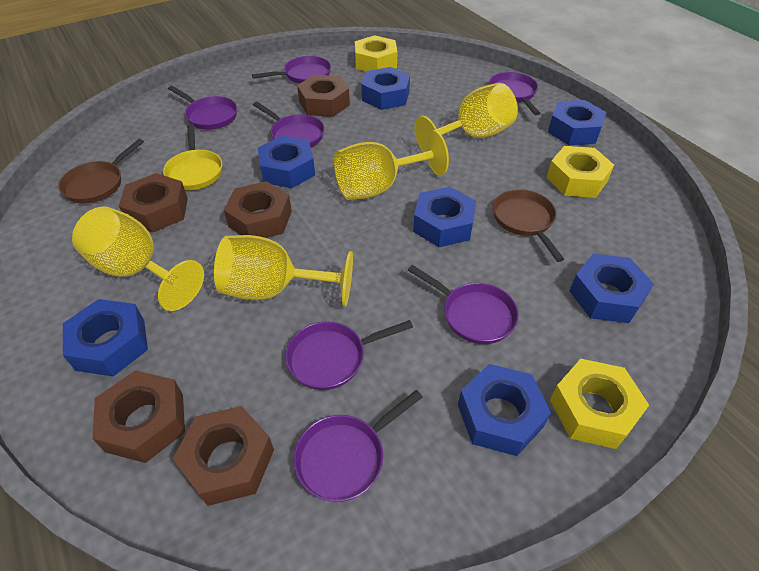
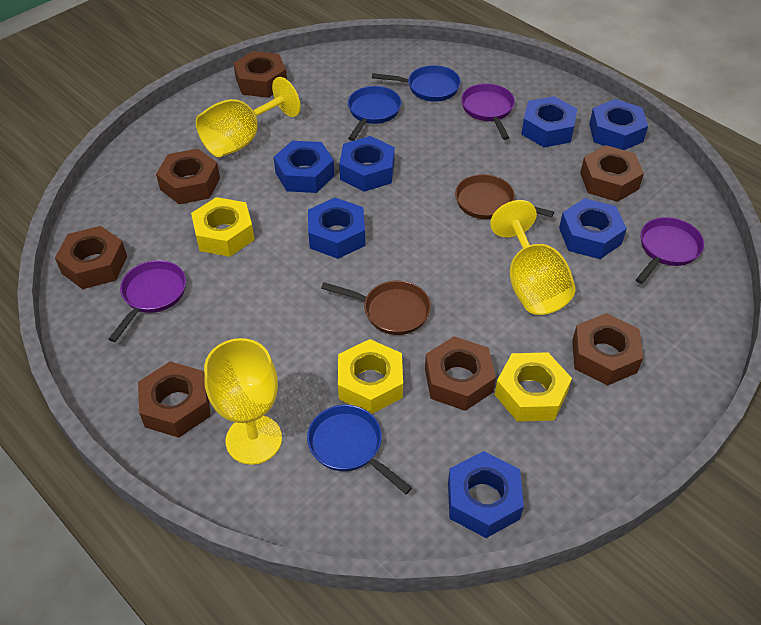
blue pan: 0 -> 3
brown nut: 5 -> 7
purple pan: 7 -> 3
yellow goblet: 4 -> 3
yellow pan: 1 -> 0

